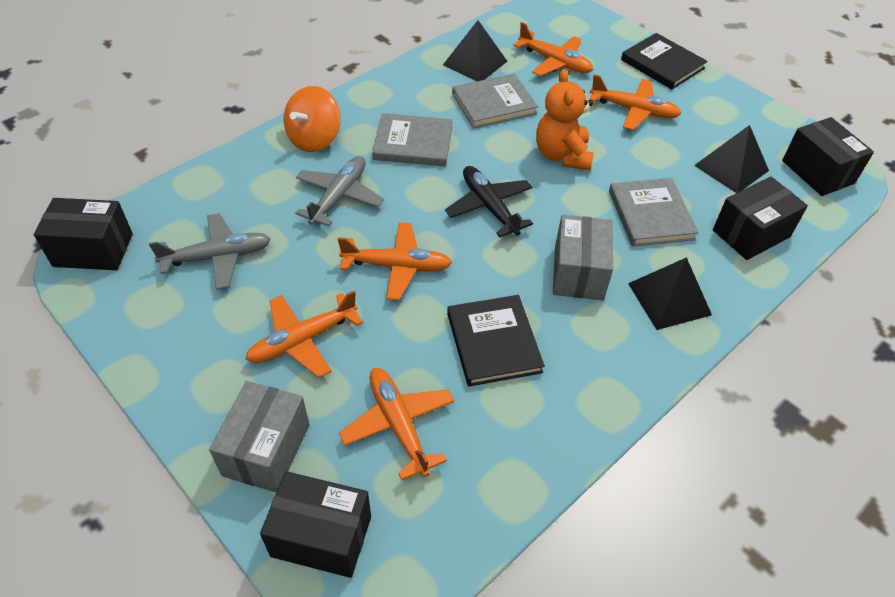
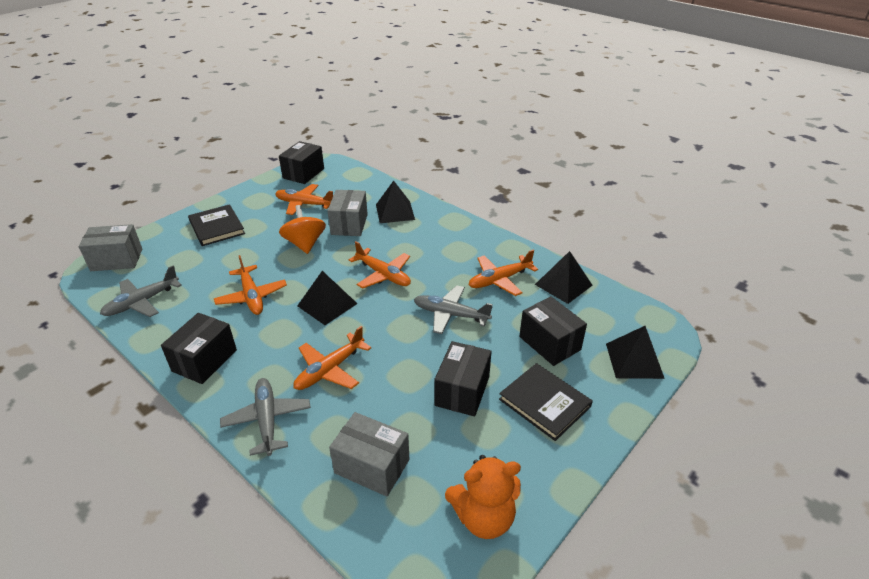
black plane: 1 -> 0
black pyramid: 3 -> 4
grey book: 3 -> 0
grey box: 2 -> 3
grey plane: 2 -> 3

